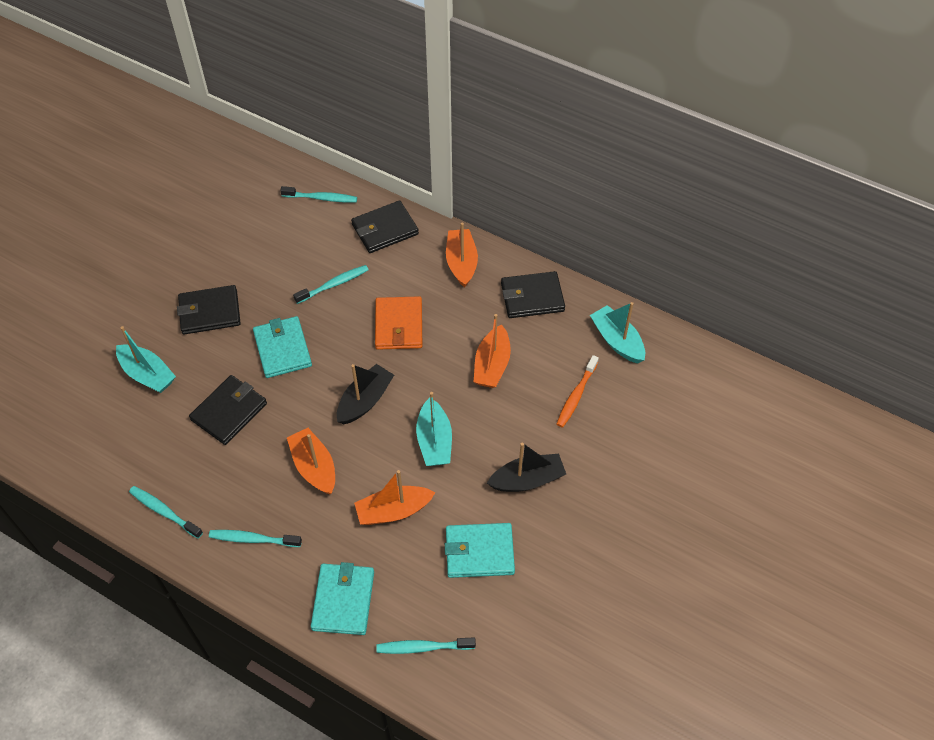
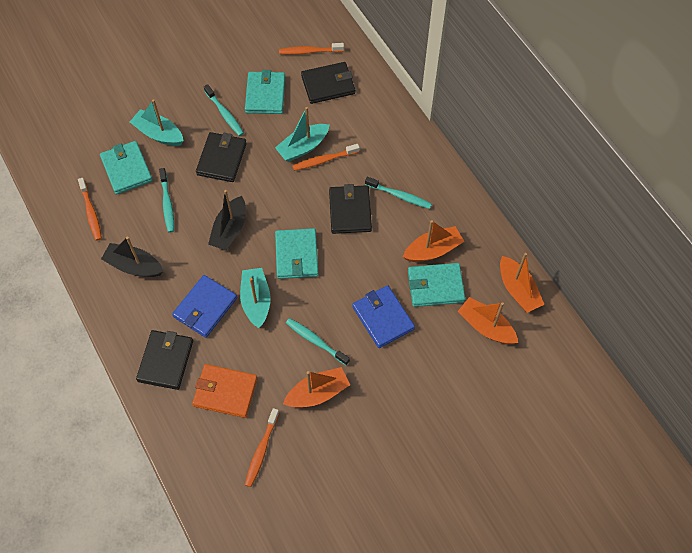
blue wallet: 0 -> 2
orange toothbrush: 1 -> 4
turquoise toothbrush: 5 -> 4
turquoise wallet: 3 -> 4

